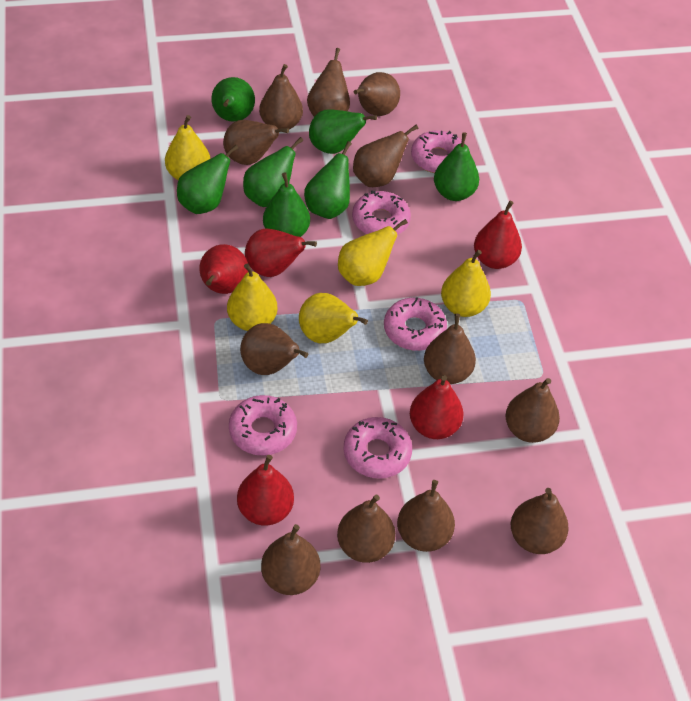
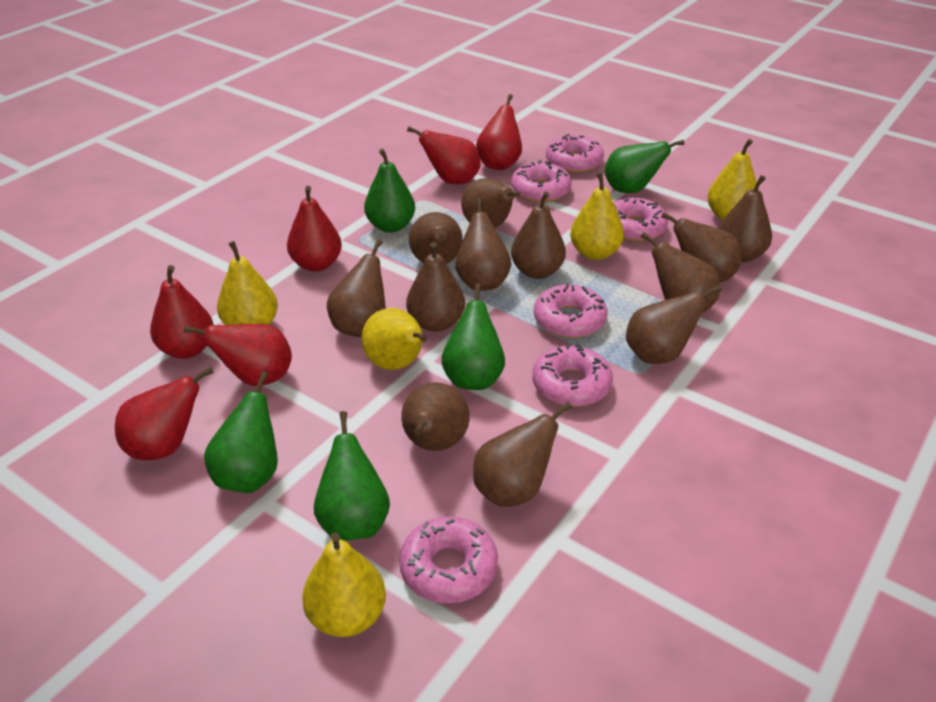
green pear: 7 -> 5
pink donut: 5 -> 6
red pear: 5 -> 6

